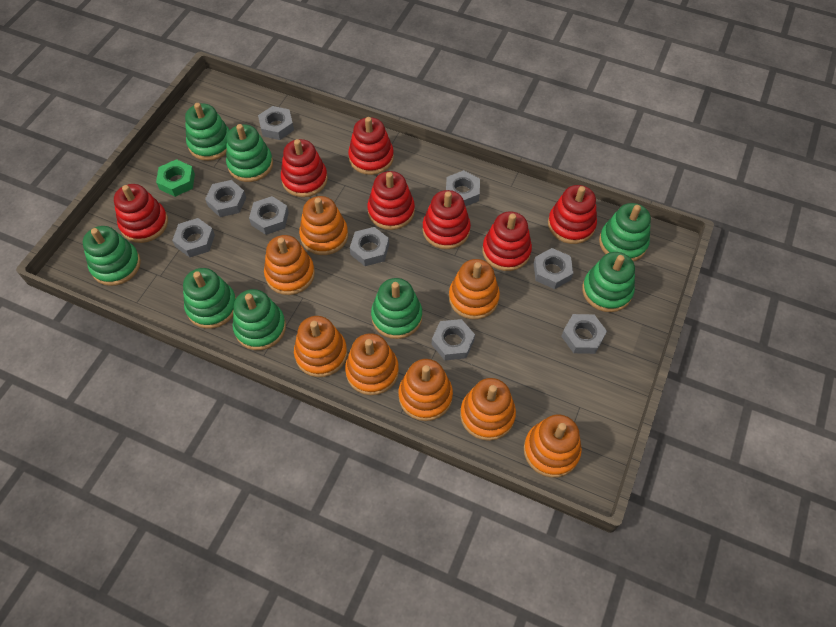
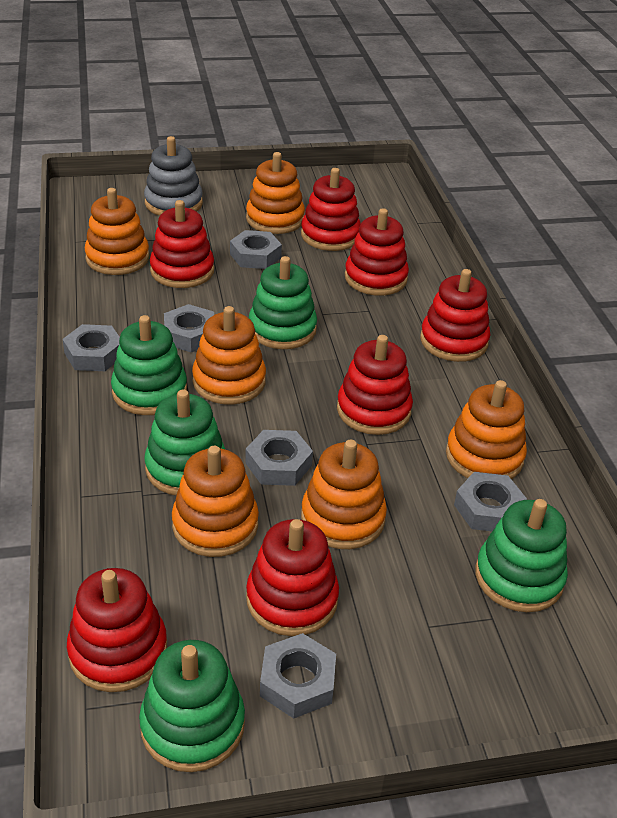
green nut: 1 -> 0
green stacking toy: 8 -> 5
grey nut: 9 -> 6
grey stacking toy: 0 -> 1
orange stacking toy: 8 -> 6

